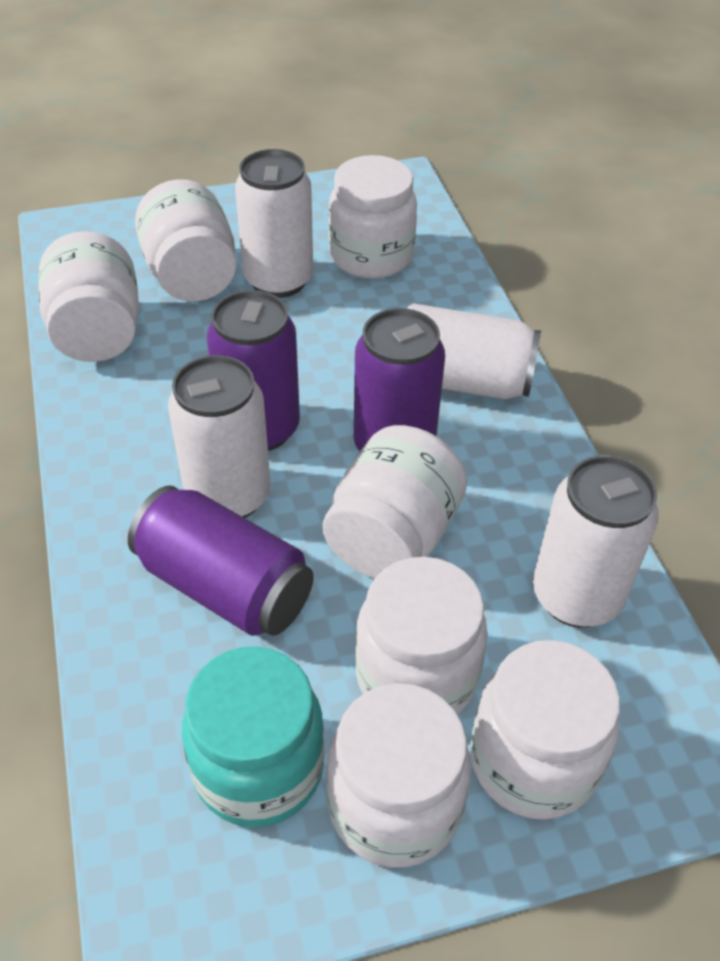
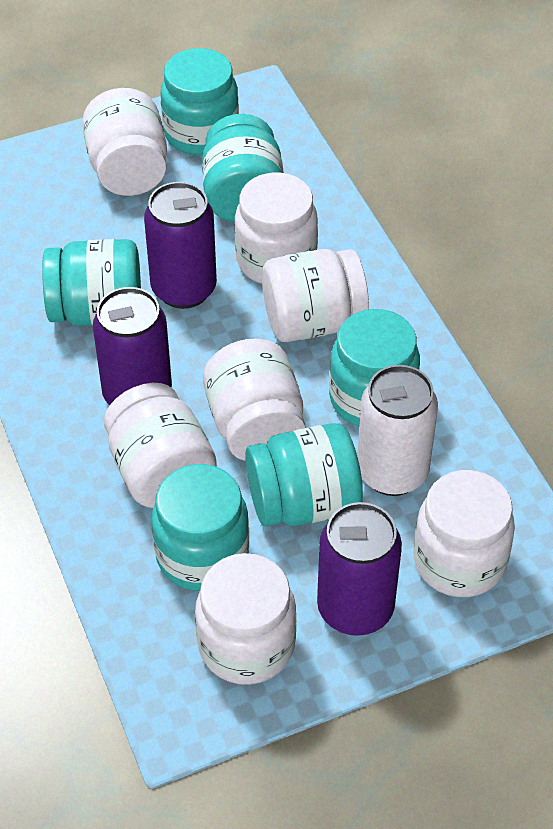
turquoise jar: 1 -> 6
white can: 4 -> 1

